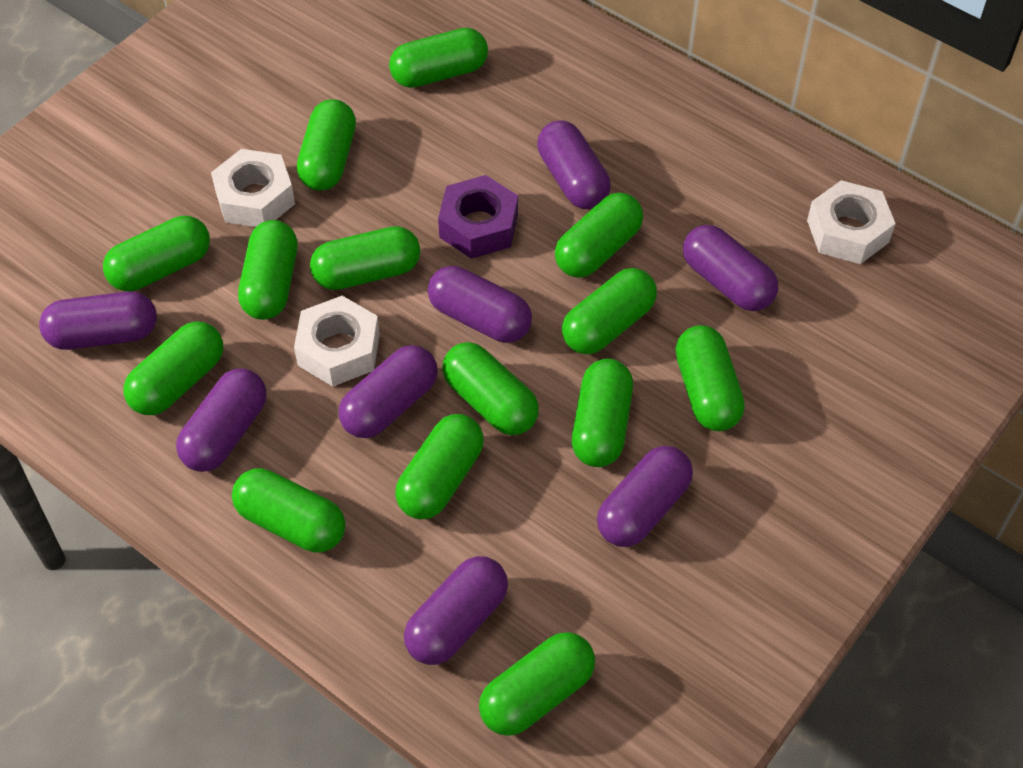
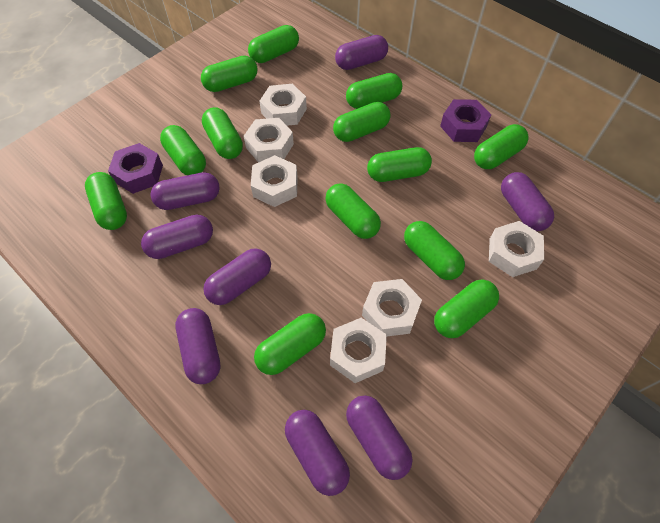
green capsule: 14 -> 13
purple nut: 1 -> 2
white nut: 3 -> 6

